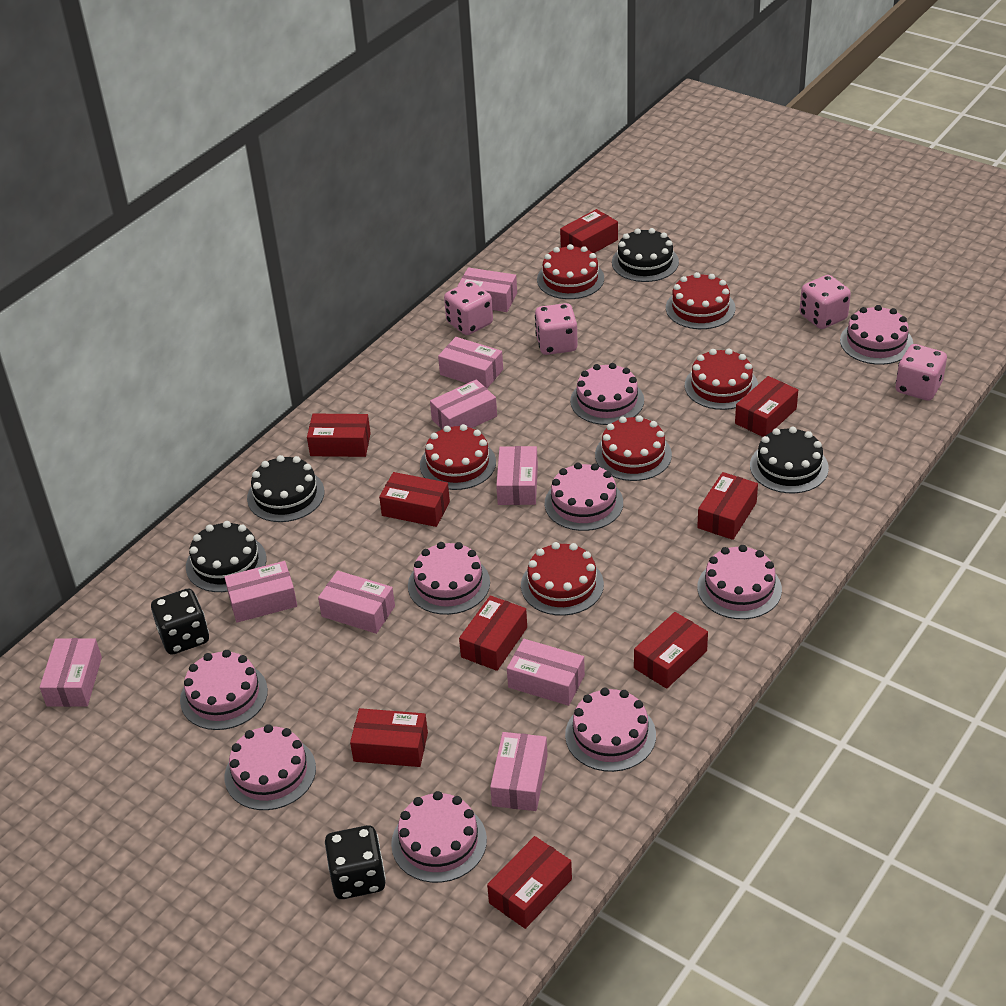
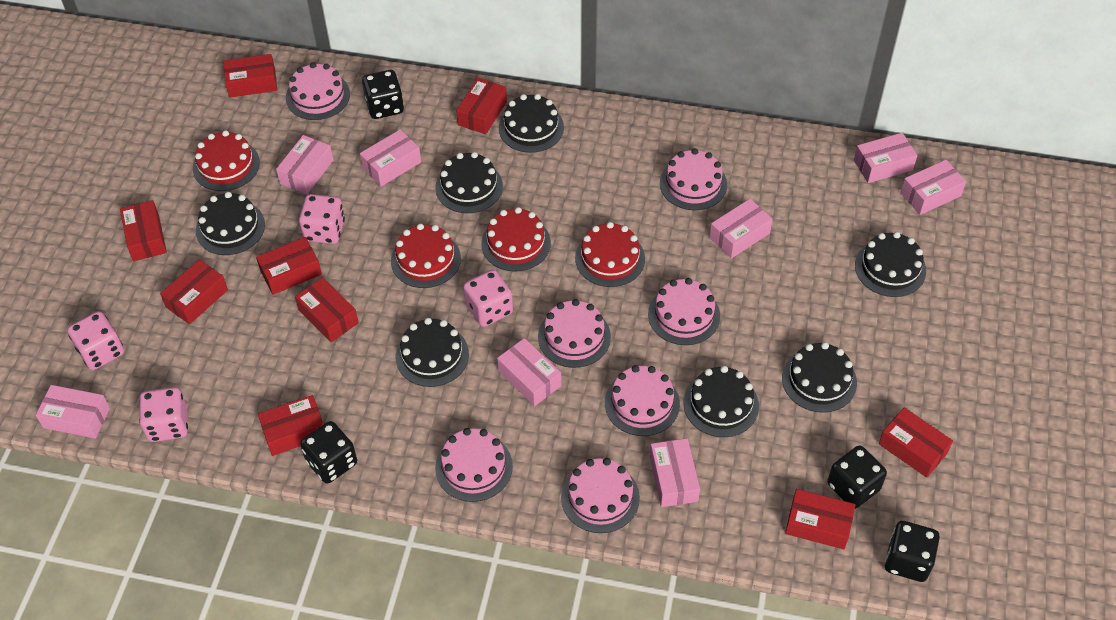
black cake: 4 -> 7
black dice: 2 -> 4
pink box: 9 -> 8
pink cake: 9 -> 7
red cake: 6 -> 4

